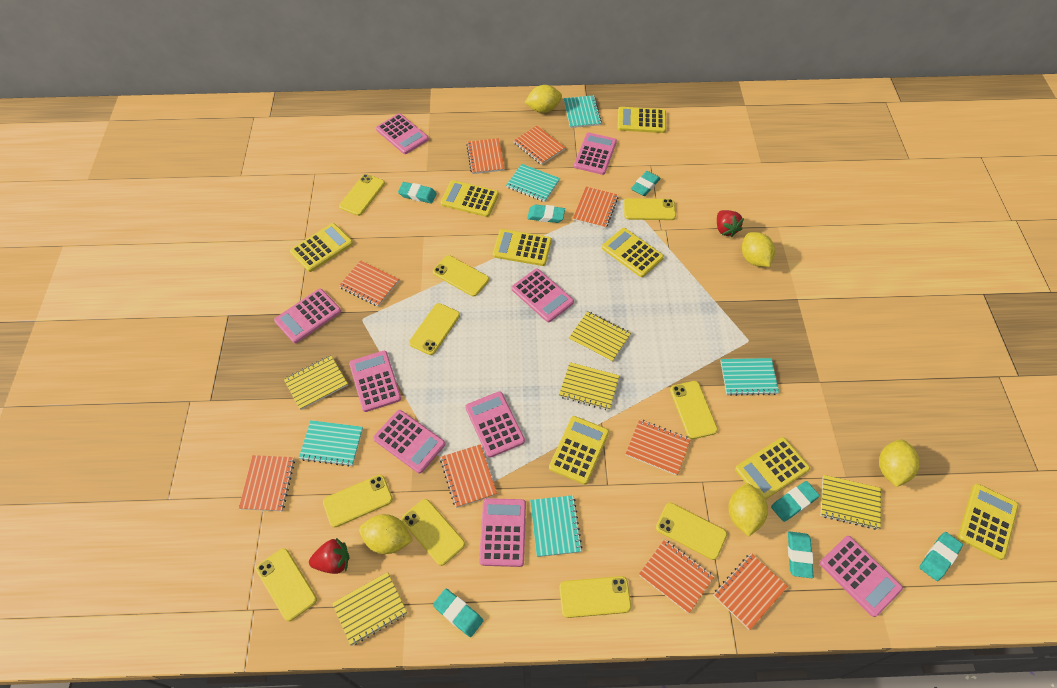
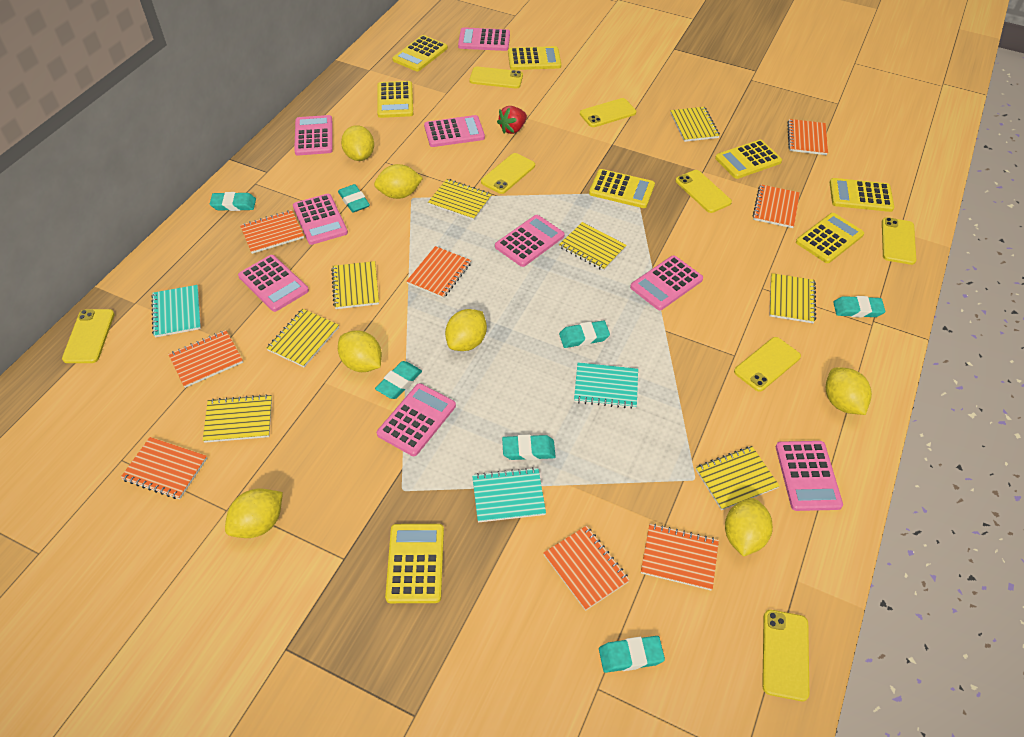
orange notebook: 9 -> 8
red strawberry: 2 -> 1
turquoise notebook: 5 -> 3
yellow lemon: 5 -> 7
yellow notebook: 5 -> 8
yellow phone: 10 -> 8

